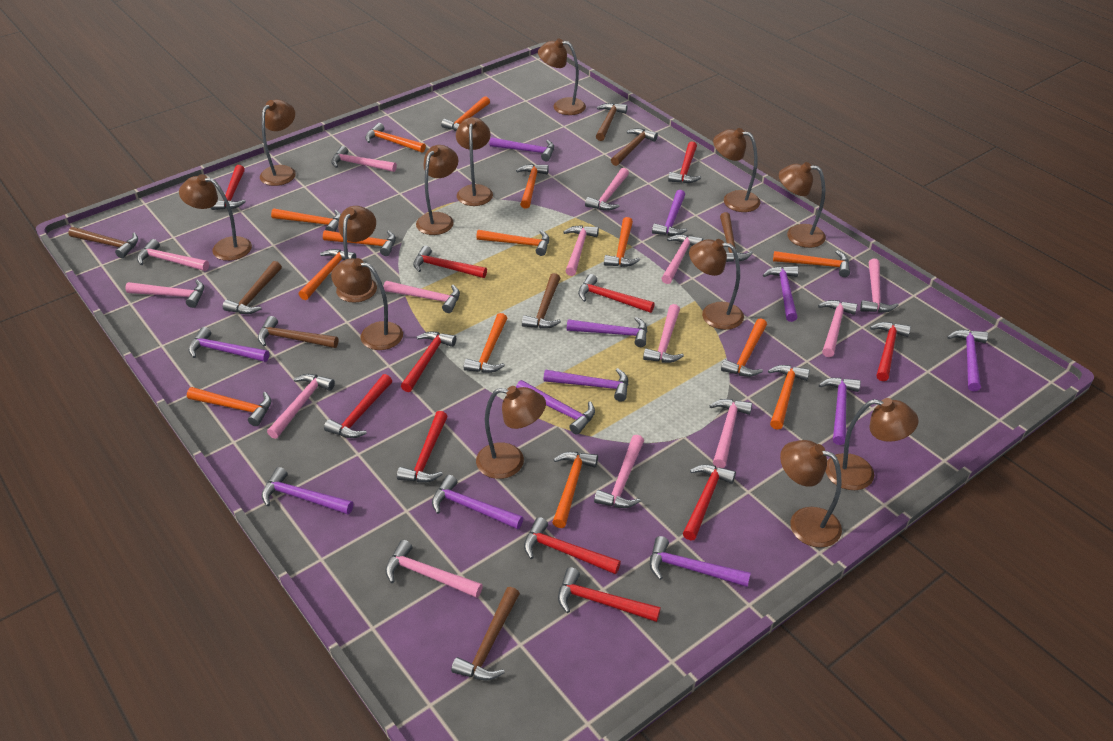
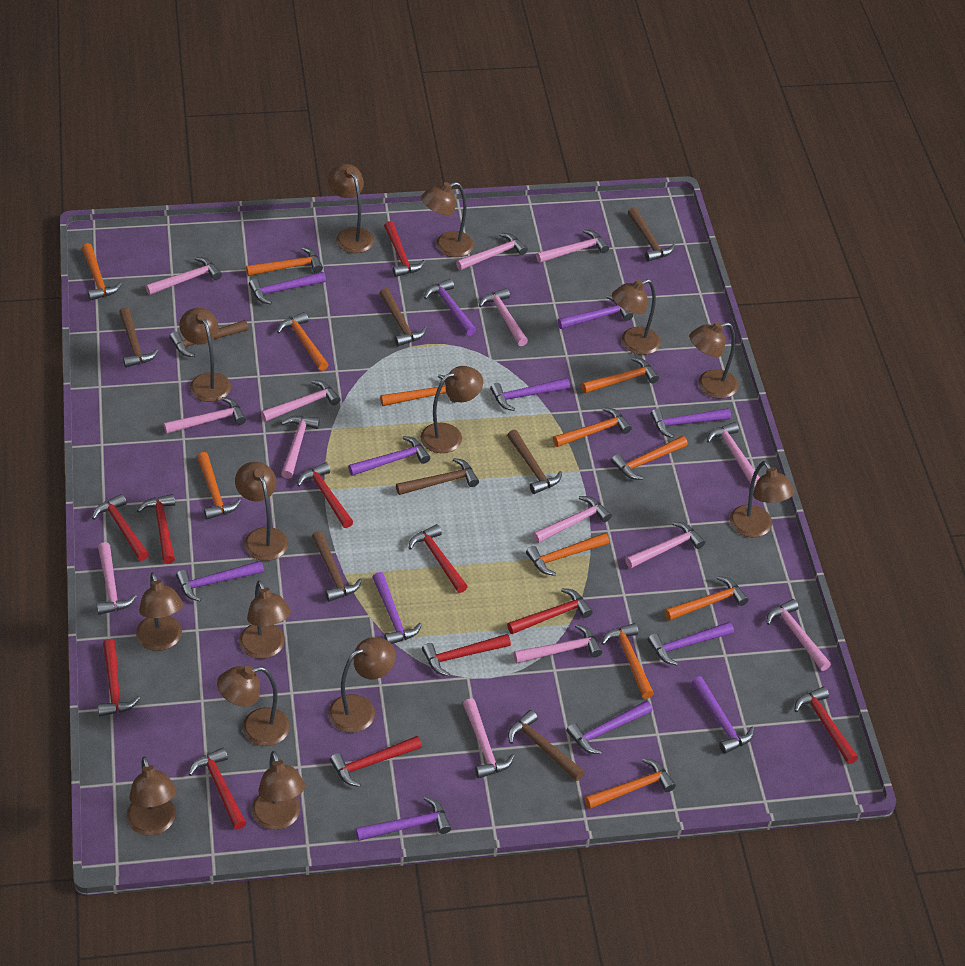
brown lamp: 13 -> 14
orange hammer: 14 -> 12

